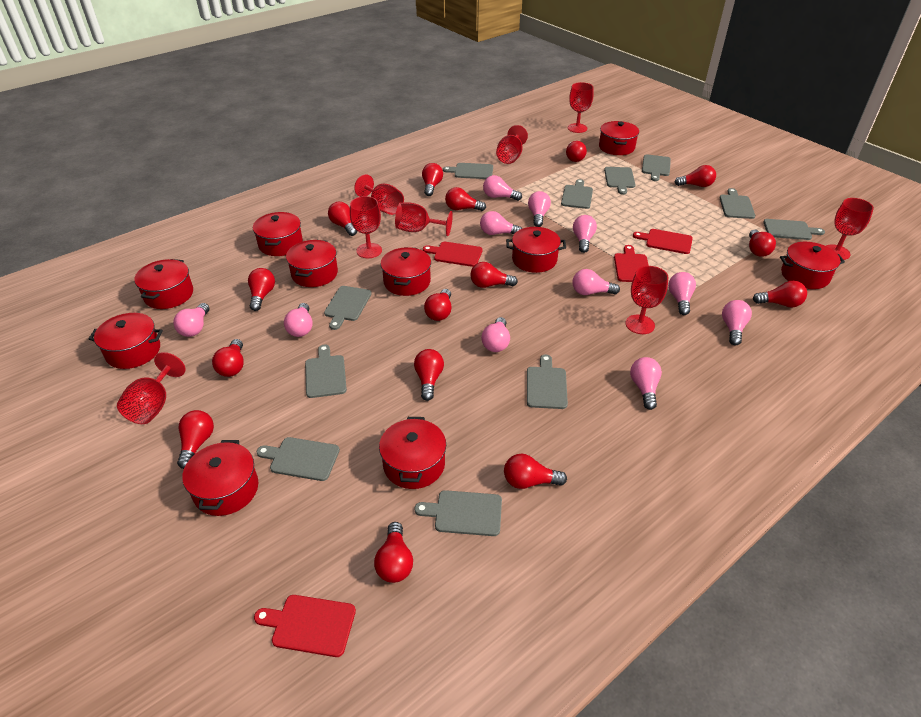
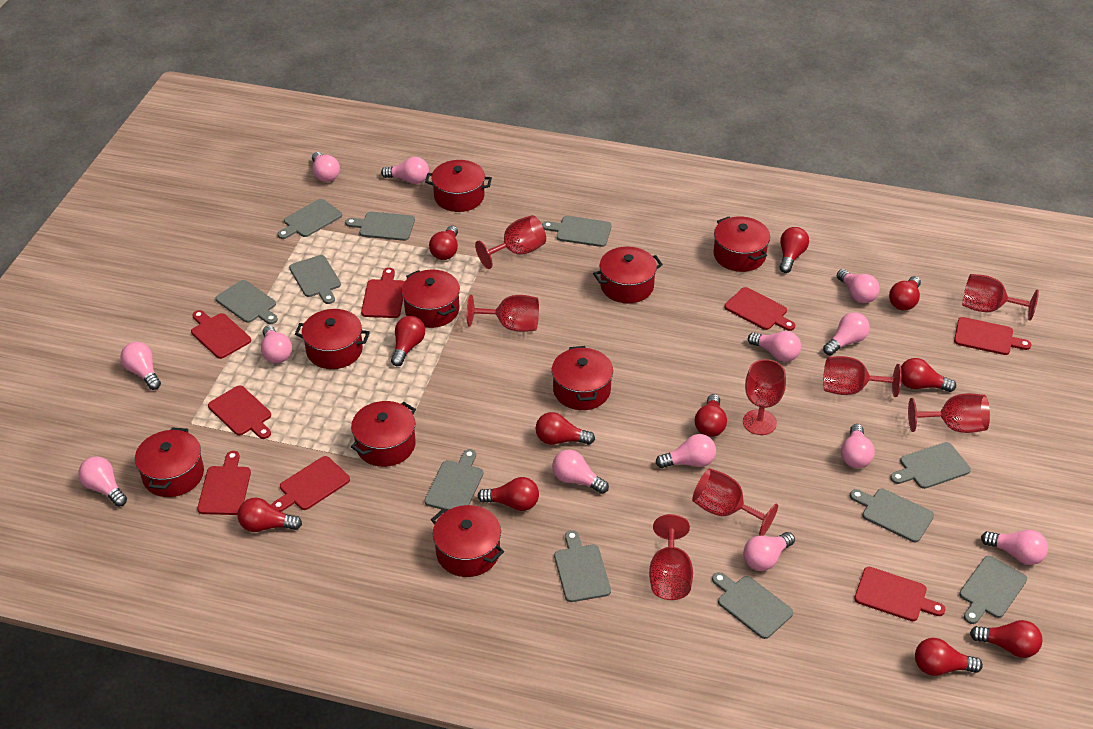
pink light bulb: 11 -> 13
red cutting board: 4 -> 8
red light bulb: 15 -> 11
red pot: 10 -> 9

